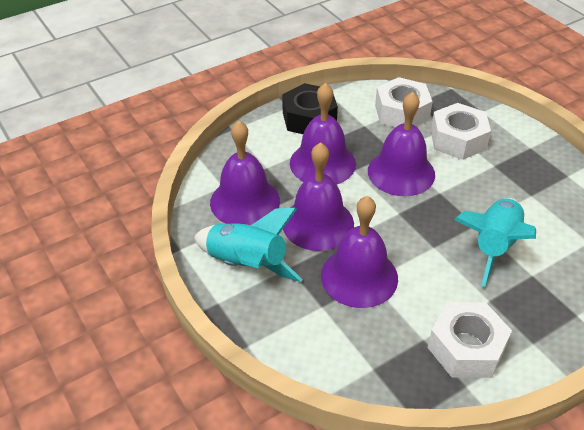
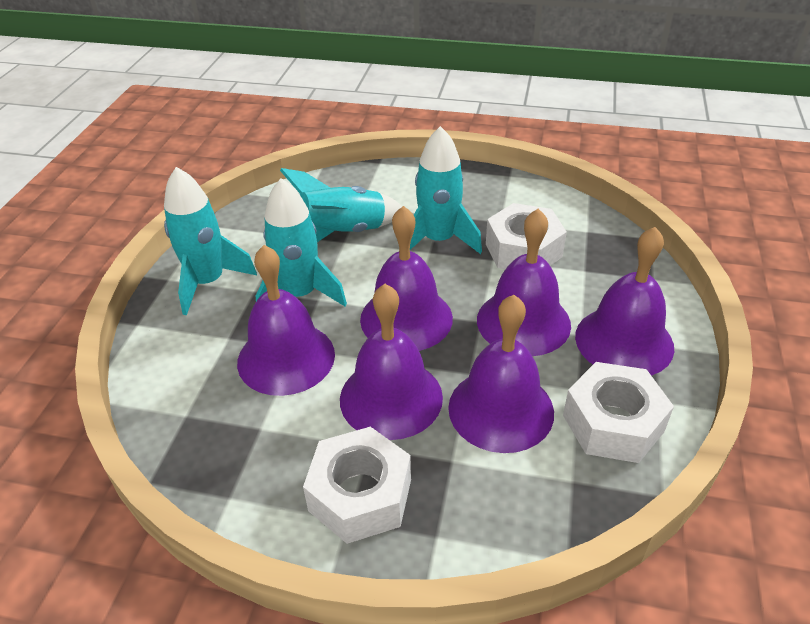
black nut: 1 -> 0
purple bell: 5 -> 6
turquoise rocket: 2 -> 4

